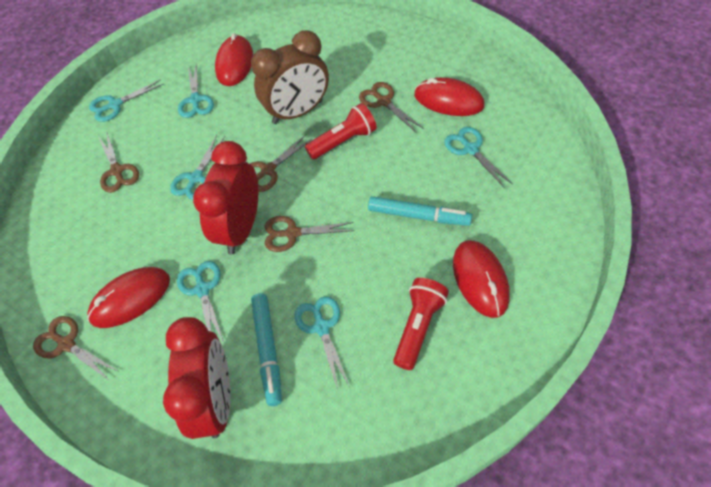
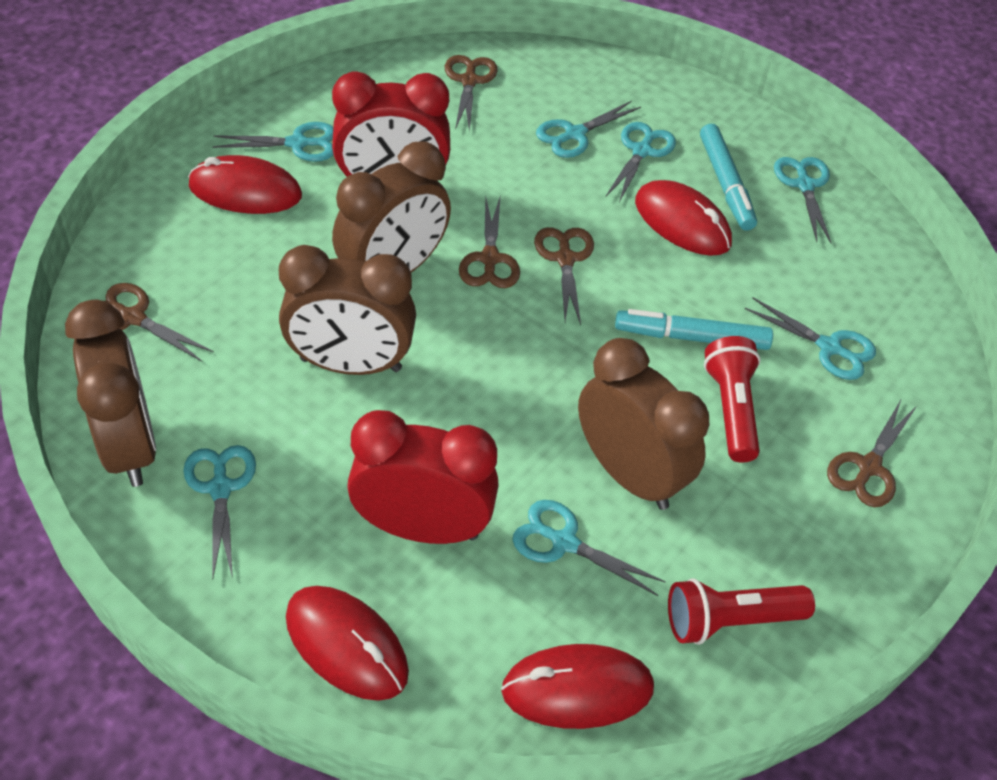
brown clock: 1 -> 4
turquoise scissors: 6 -> 7

